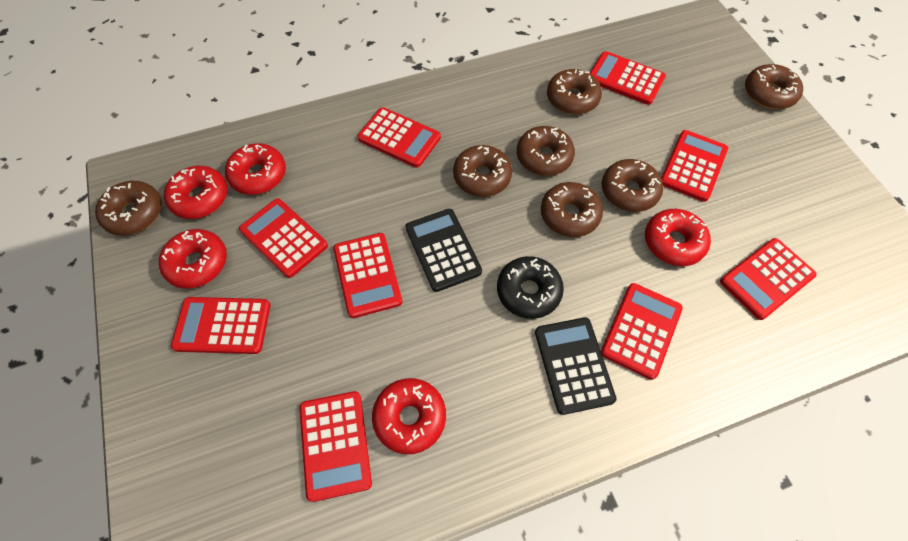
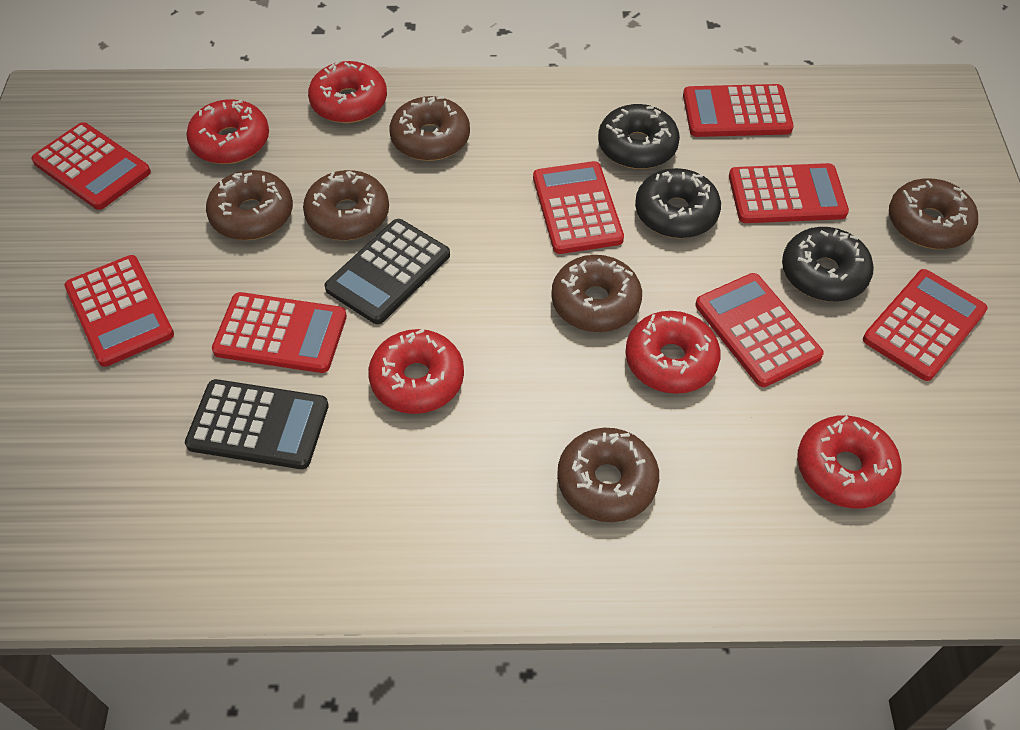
black donut: 1 -> 3
brown donut: 7 -> 6
red calculator: 9 -> 8

